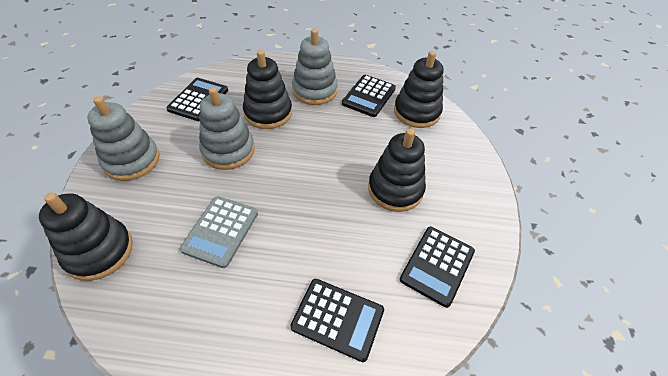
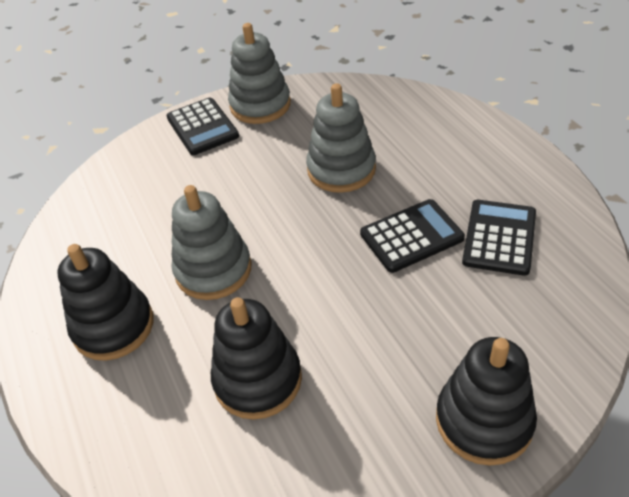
black calculator: 4 -> 3
black stacking toy: 4 -> 3
grey calculator: 1 -> 0

